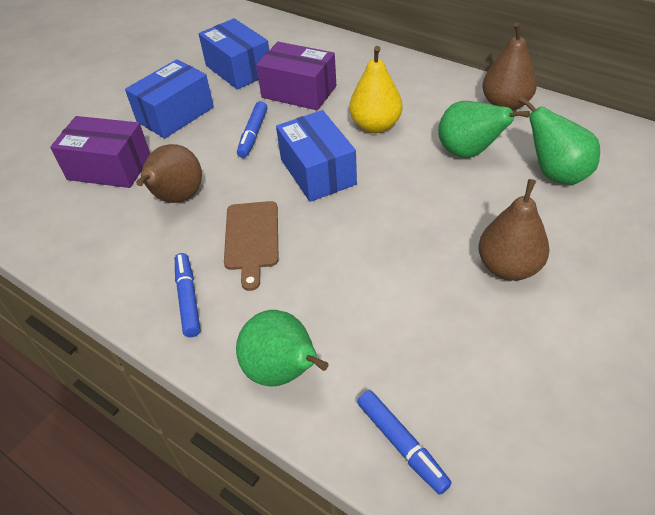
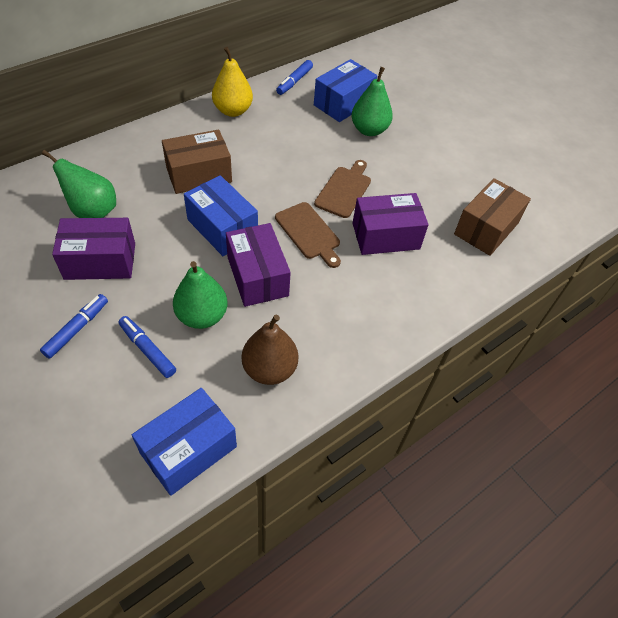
brown box: 0 -> 2
brown cutting board: 1 -> 2
brown pear: 3 -> 1
purple box: 2 -> 3

